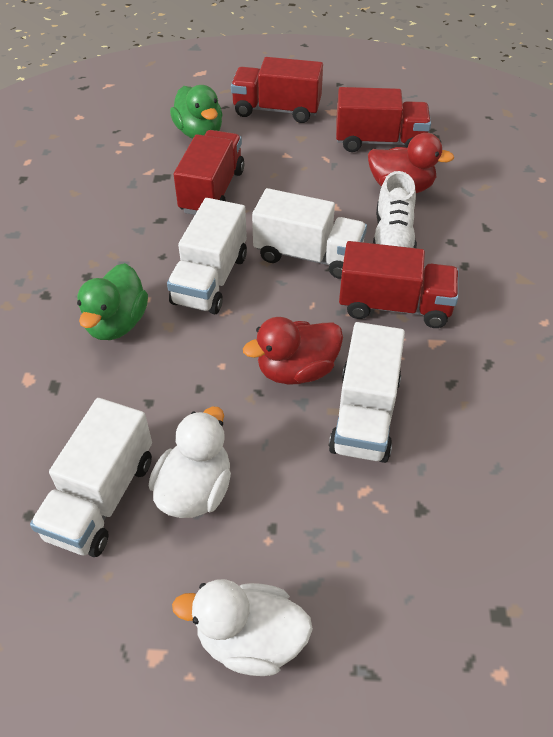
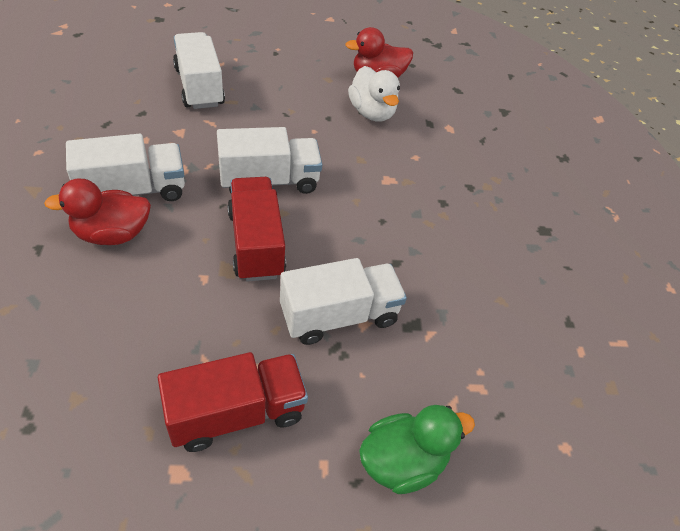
green duck: 2 -> 1
red truck: 4 -> 2
white duck: 2 -> 1
white shoe: 1 -> 0

